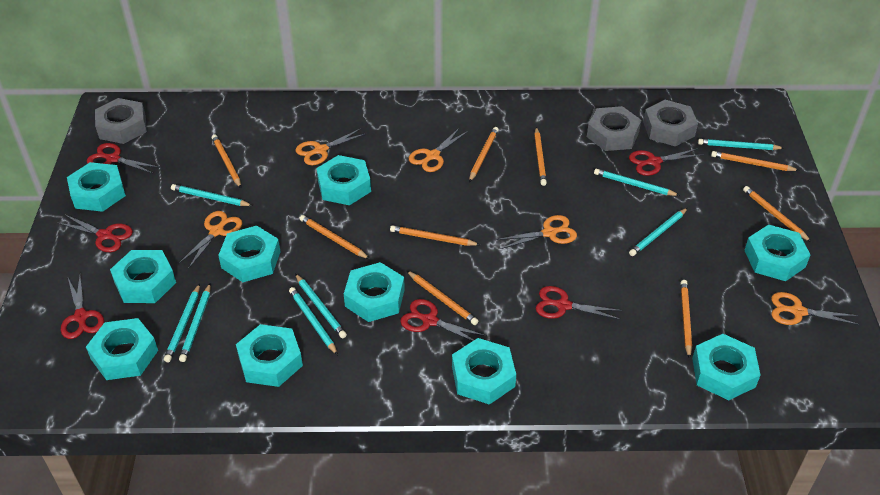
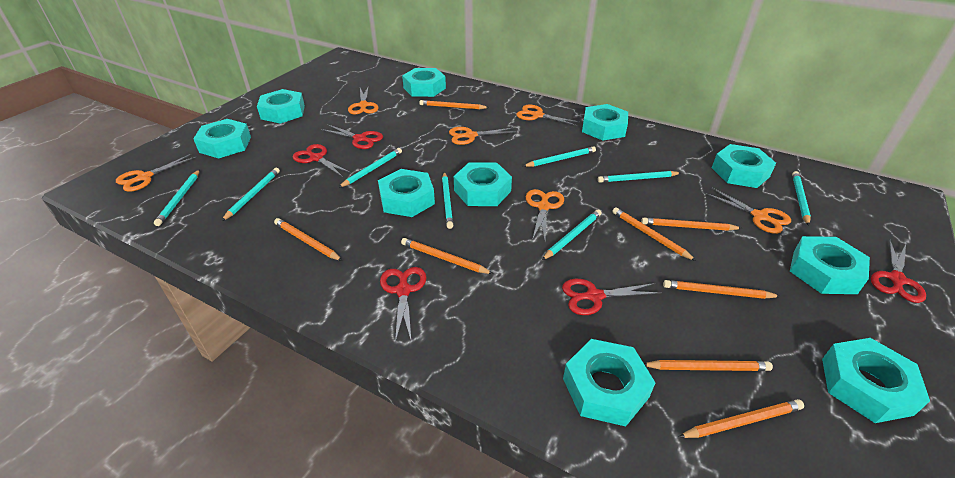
grey nut: 3 -> 0
orange pencil: 9 -> 8
orange scissors: 5 -> 6
red scissors: 6 -> 5

